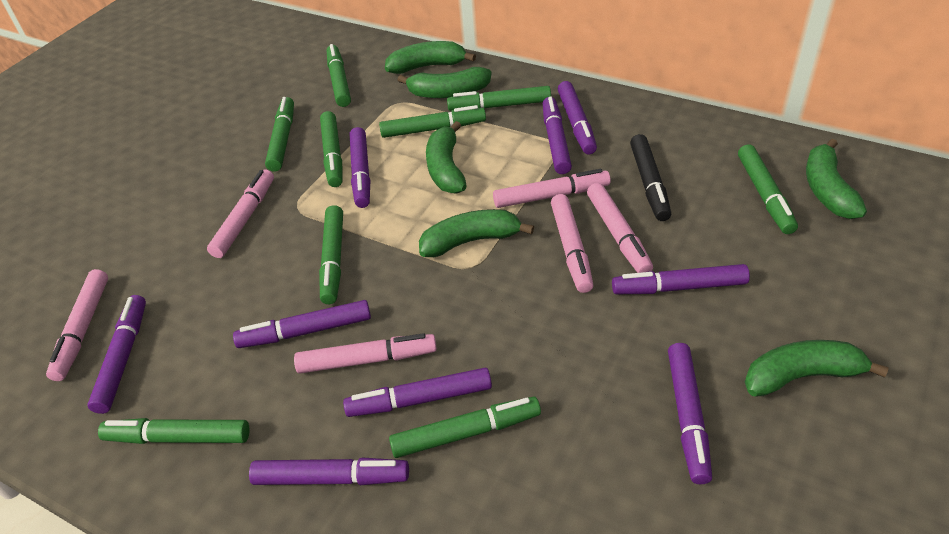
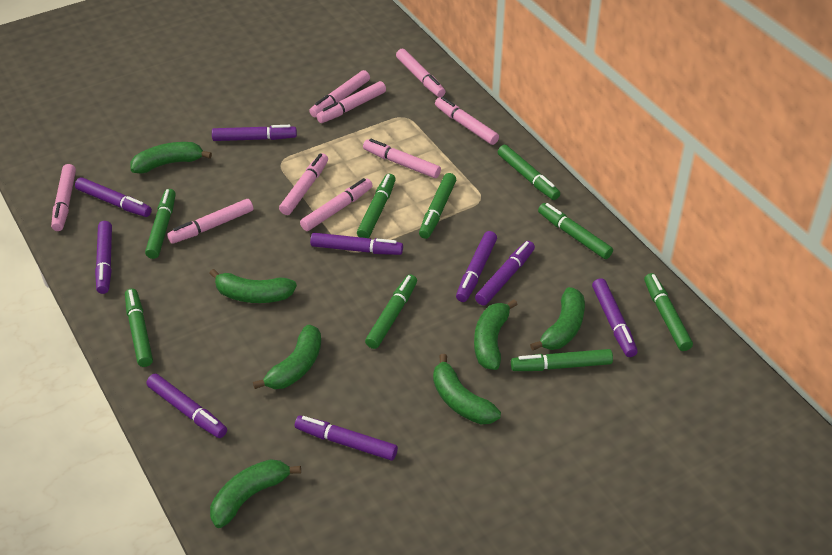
black marker: 1 -> 0
green banana: 6 -> 7
pink marker: 6 -> 9

